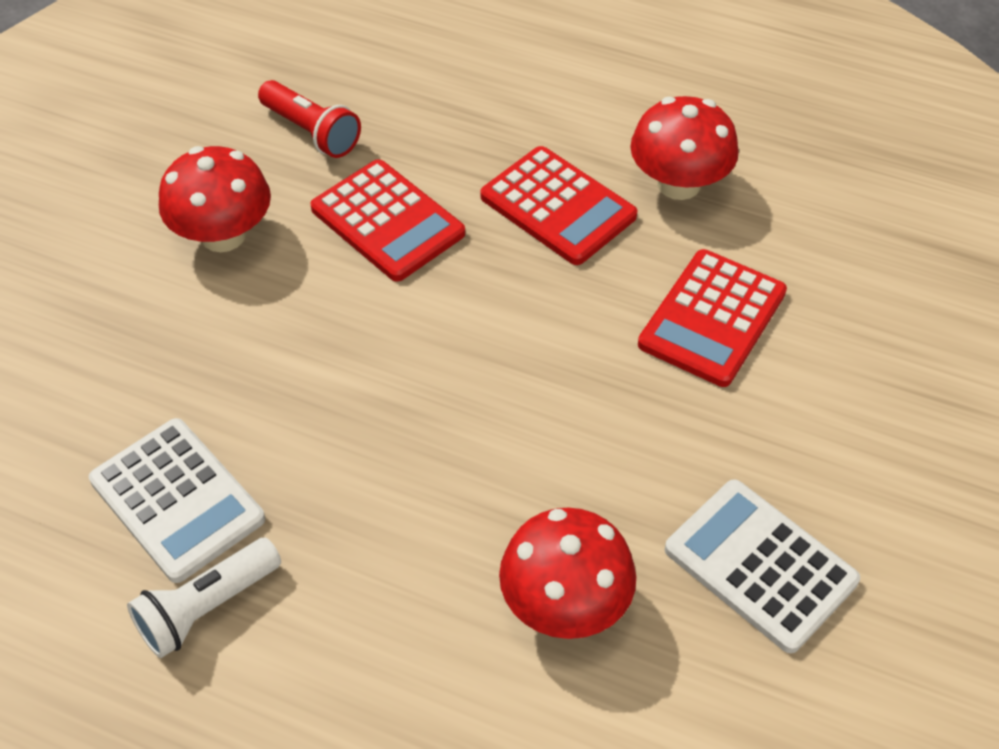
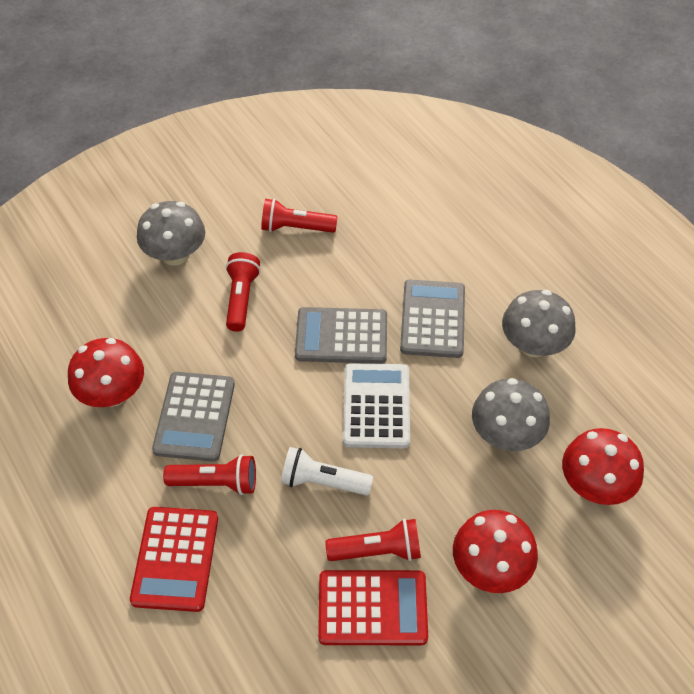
grey calculator: 0 -> 3
grey mushroom: 0 -> 3
red calculator: 3 -> 2
red flashlight: 1 -> 4
white calculator: 2 -> 1

